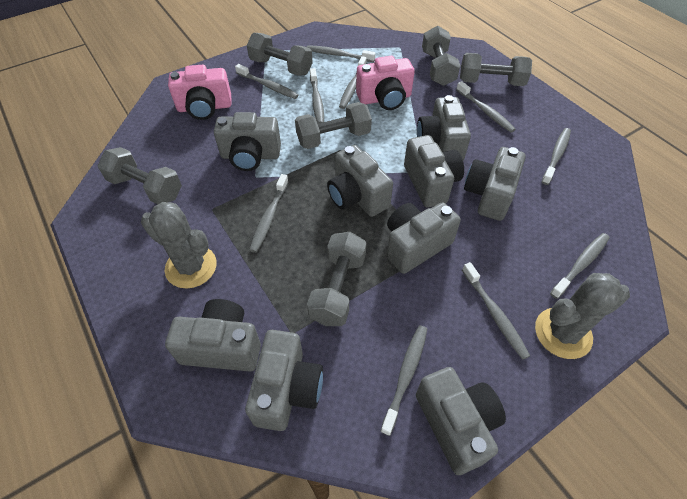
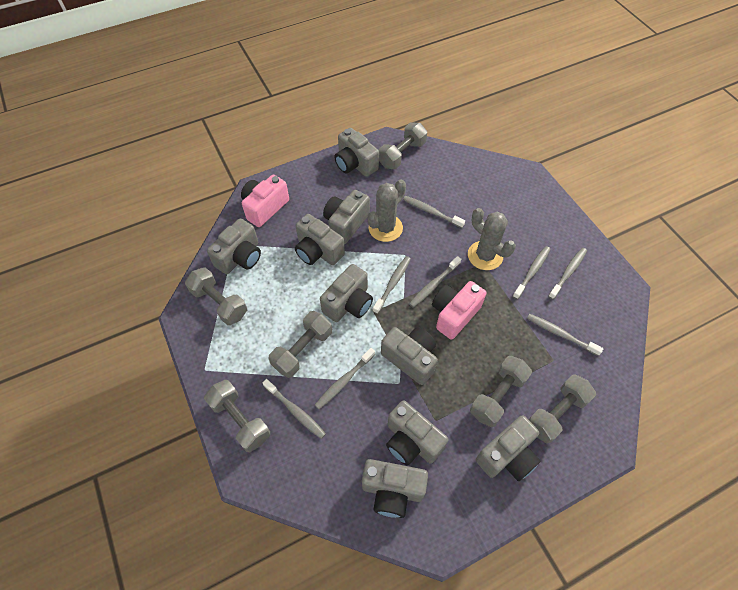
grey toothbrush: 10 -> 8

